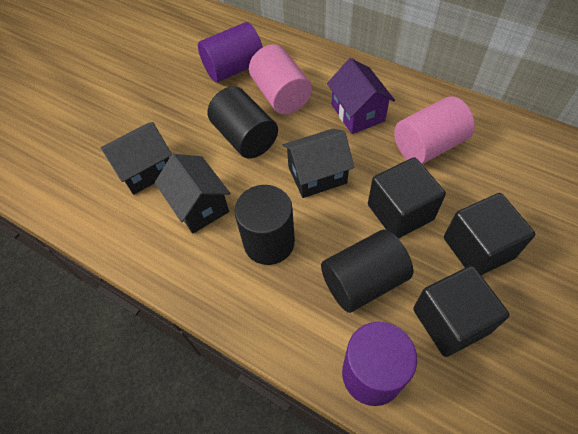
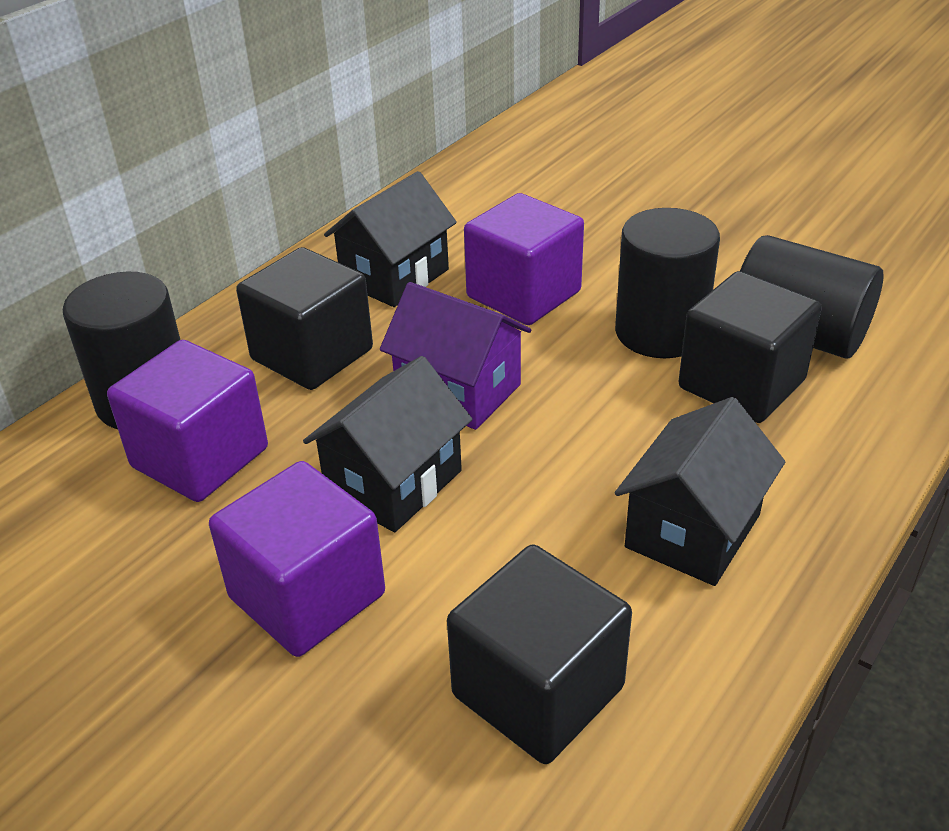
pink cylinder: 2 -> 0
purple cube: 0 -> 3
purple cylinder: 2 -> 0

